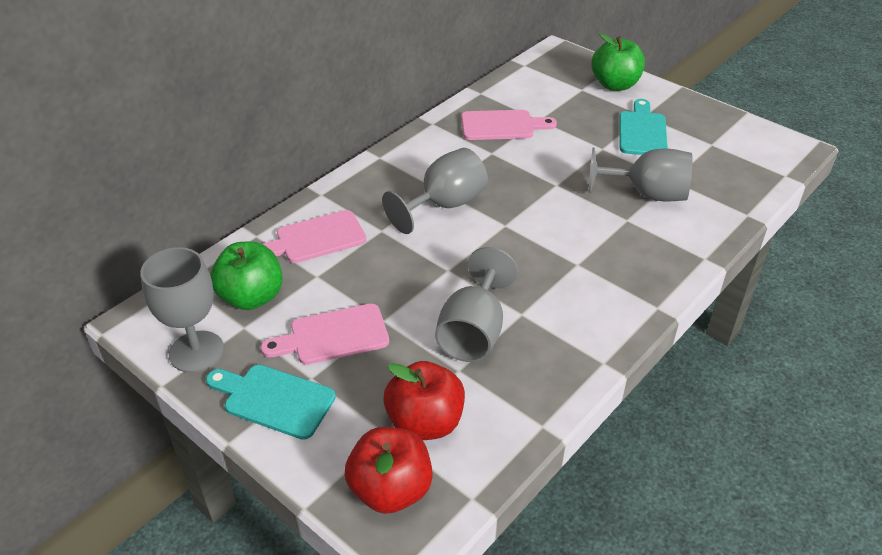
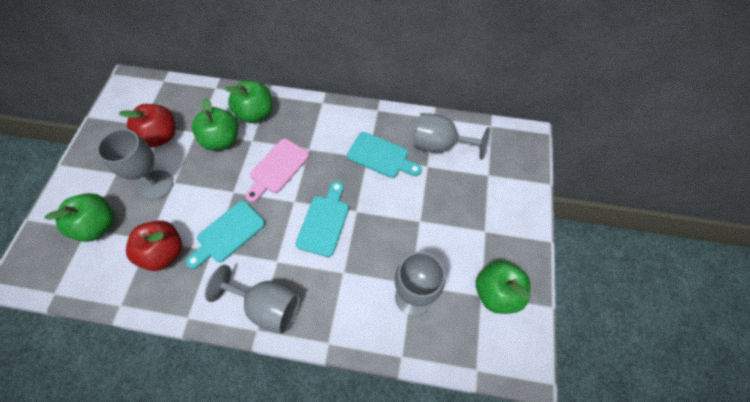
green apple: 2 -> 4
pink cutting board: 3 -> 1
turquoise cutting board: 2 -> 3

